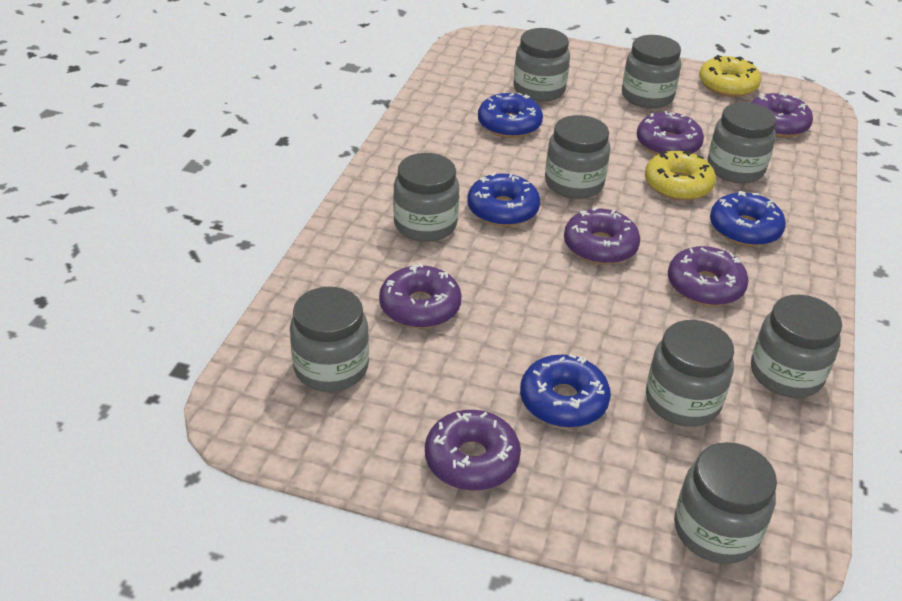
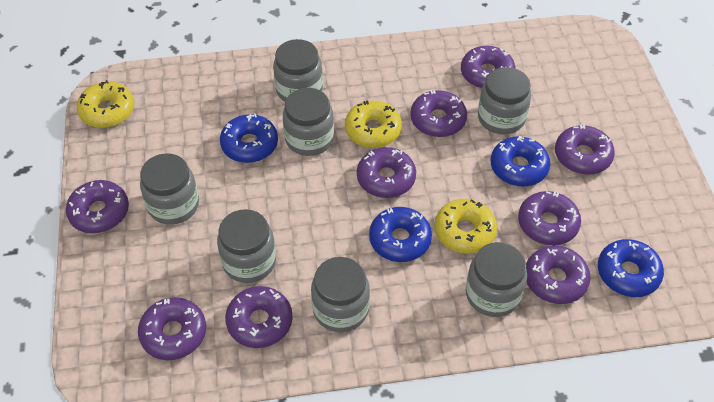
grey jar: 9 -> 7
purple donut: 6 -> 9
yellow donut: 2 -> 3

